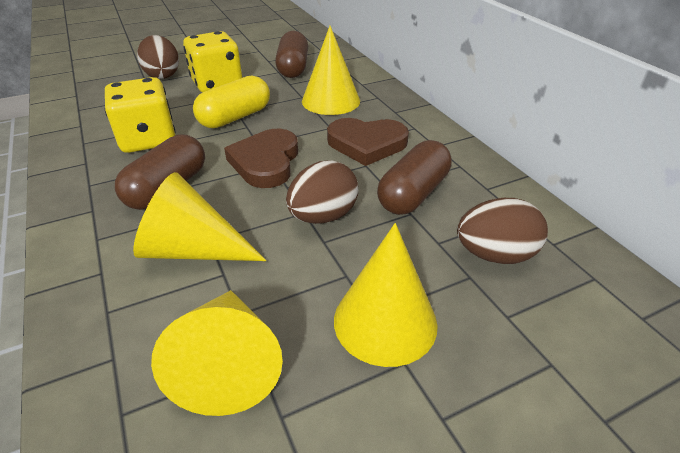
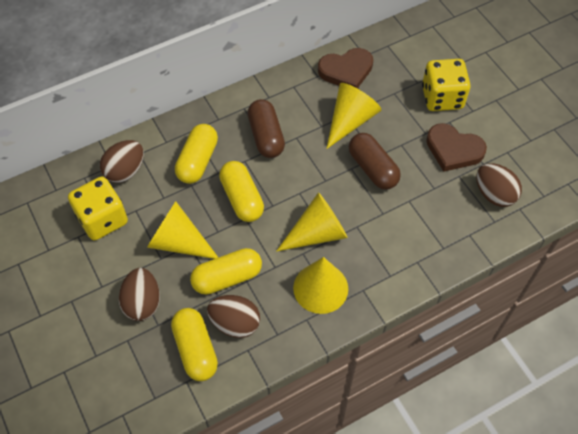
brown capsule: 3 -> 2
brown egg: 3 -> 4
yellow capsule: 1 -> 4

